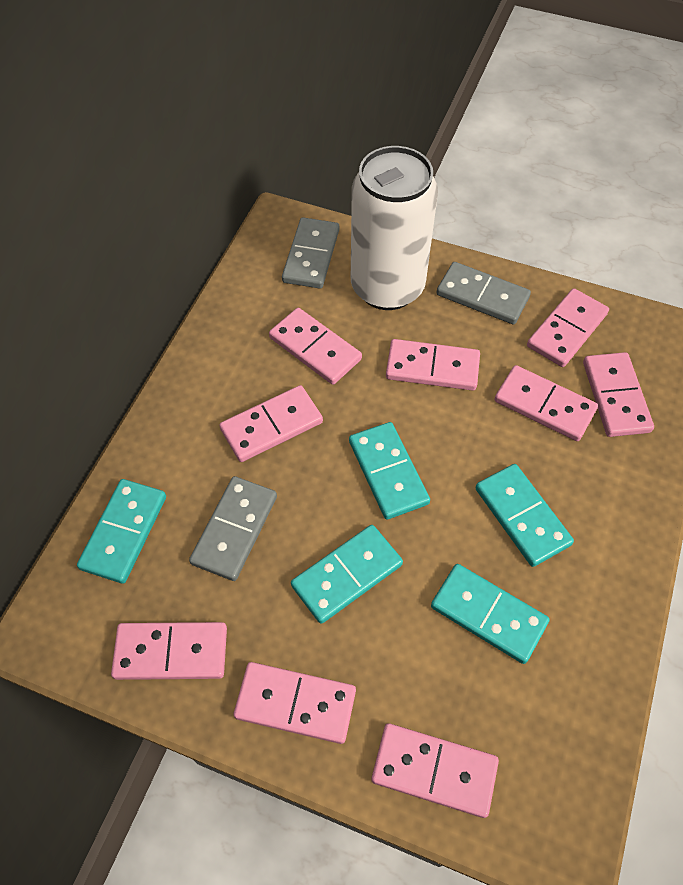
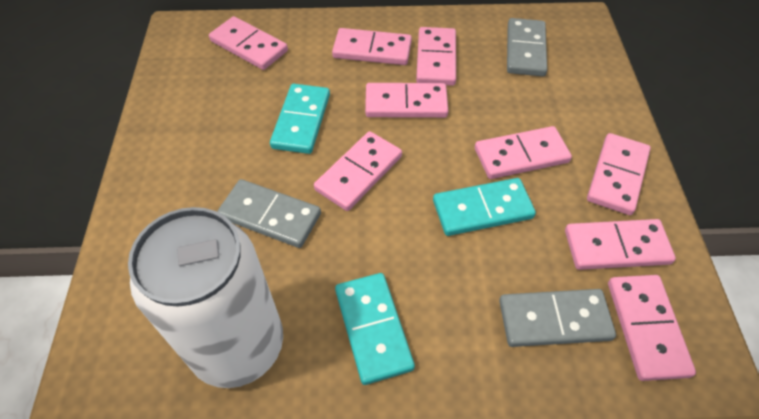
turquoise domino: 5 -> 3

